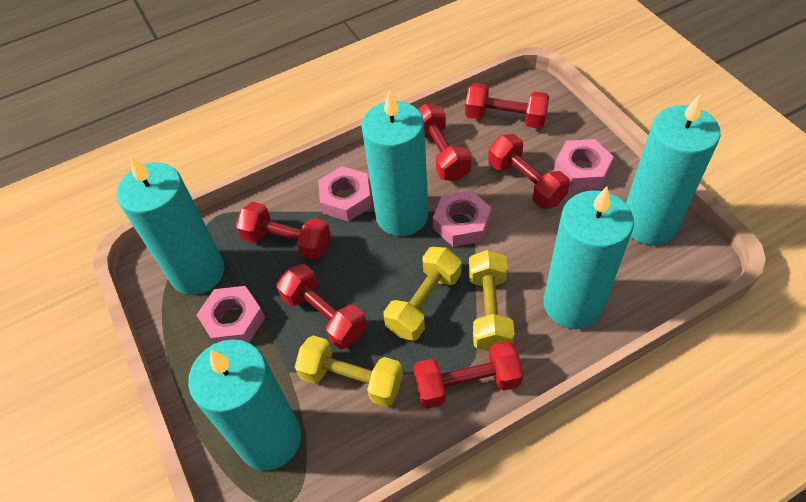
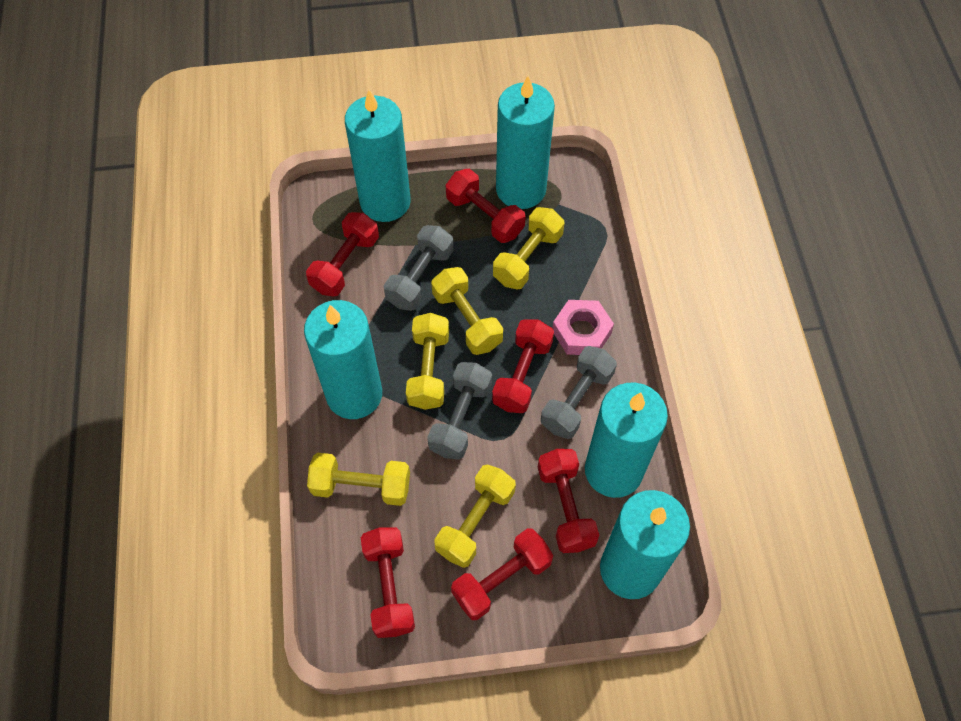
grey dumbbell: 0 -> 3
pink nut: 4 -> 1
yellow dumbbell: 3 -> 5

